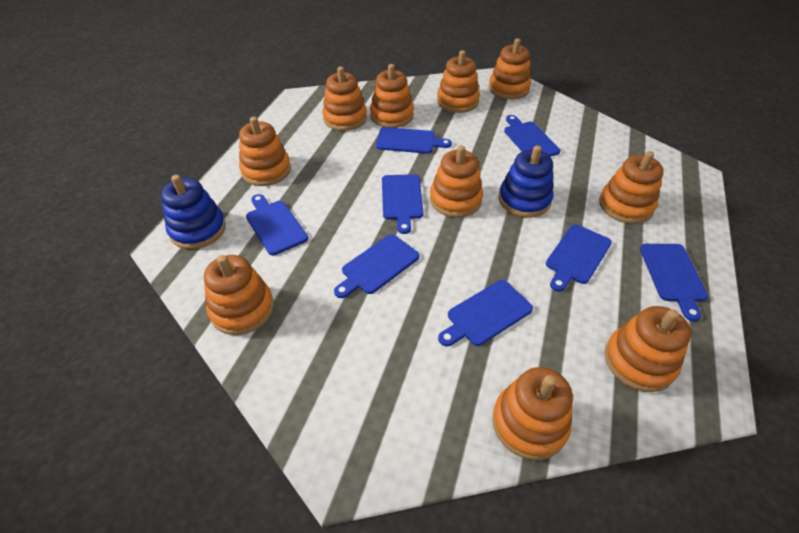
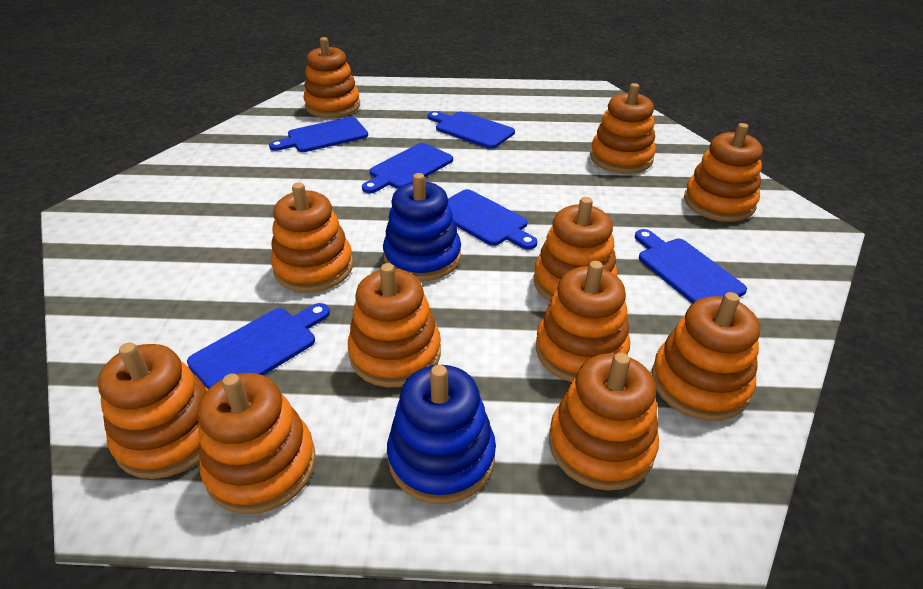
blue cutting board: 8 -> 6
orange stacking toy: 10 -> 11

